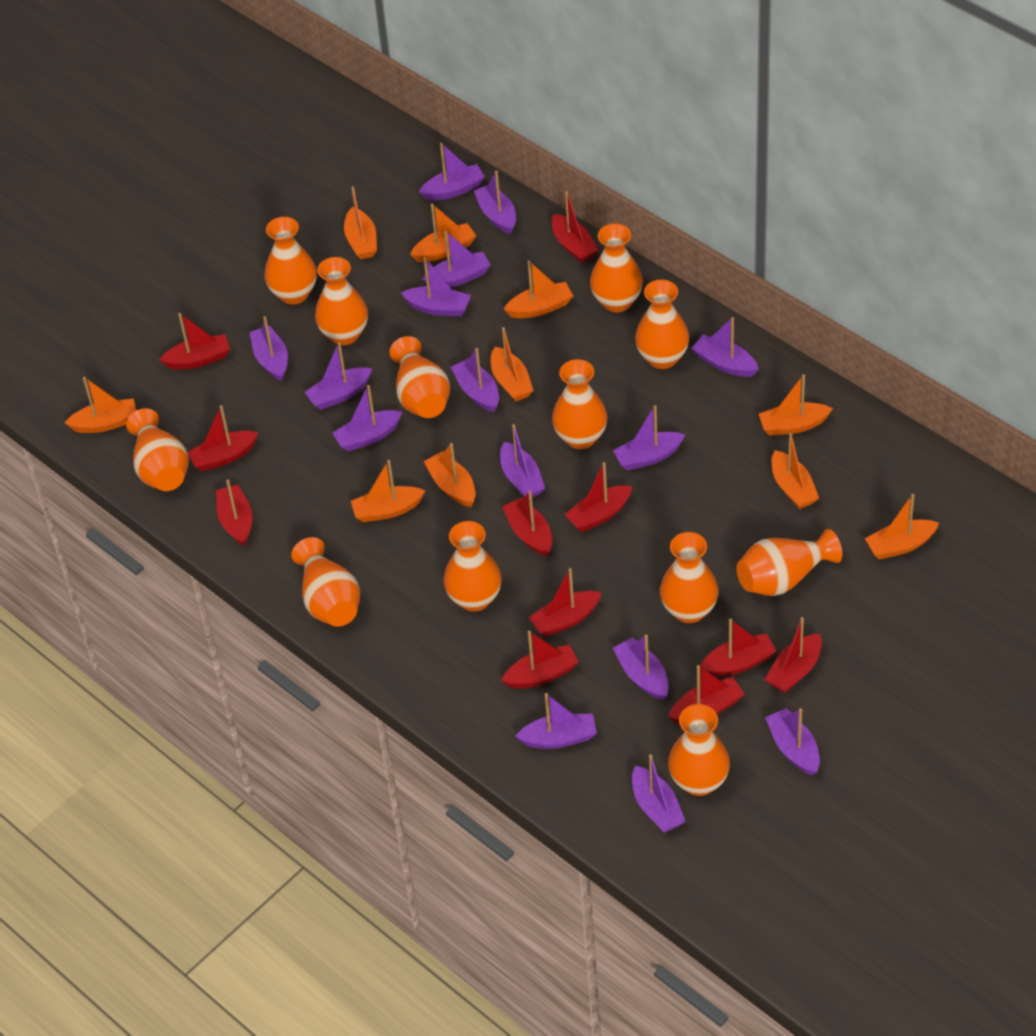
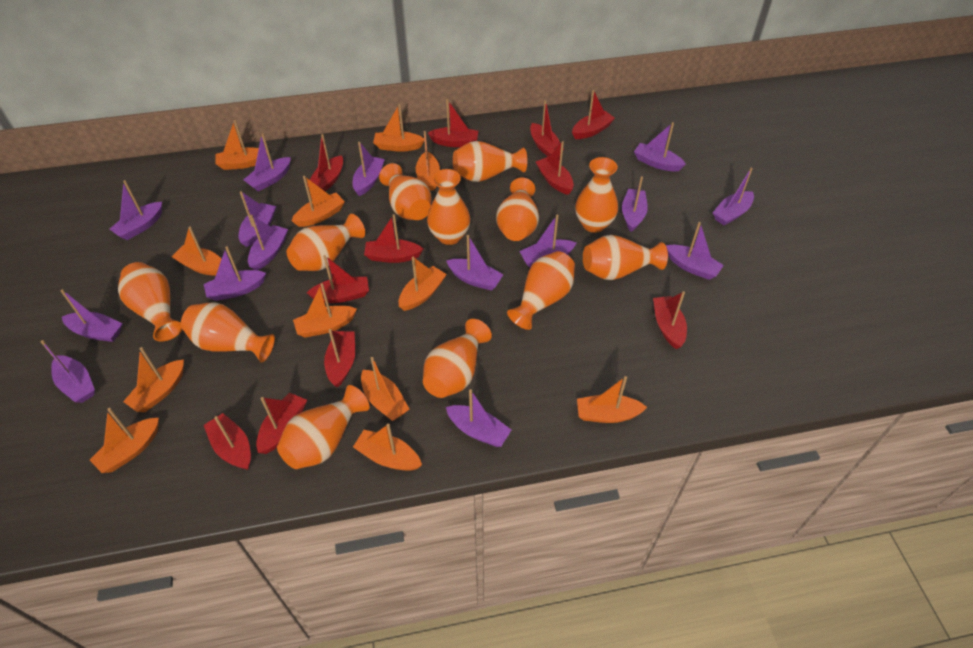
orange boat: 10 -> 12

